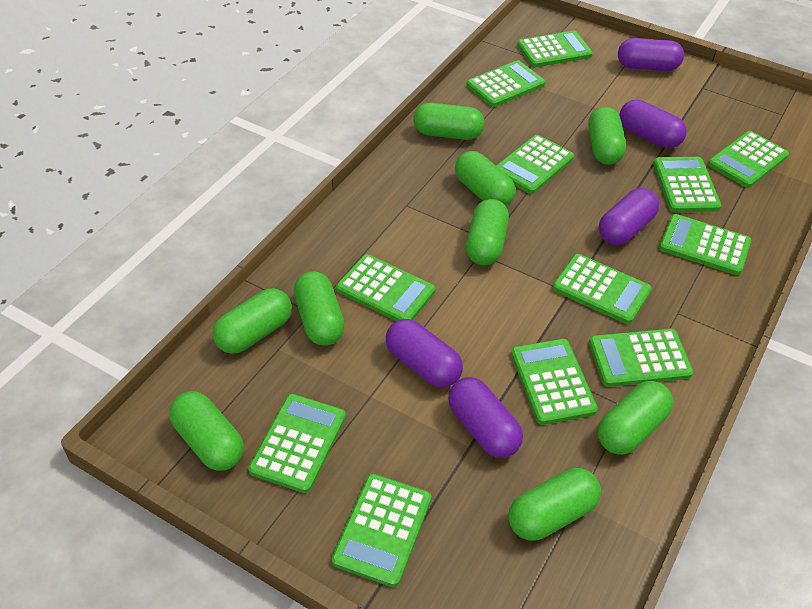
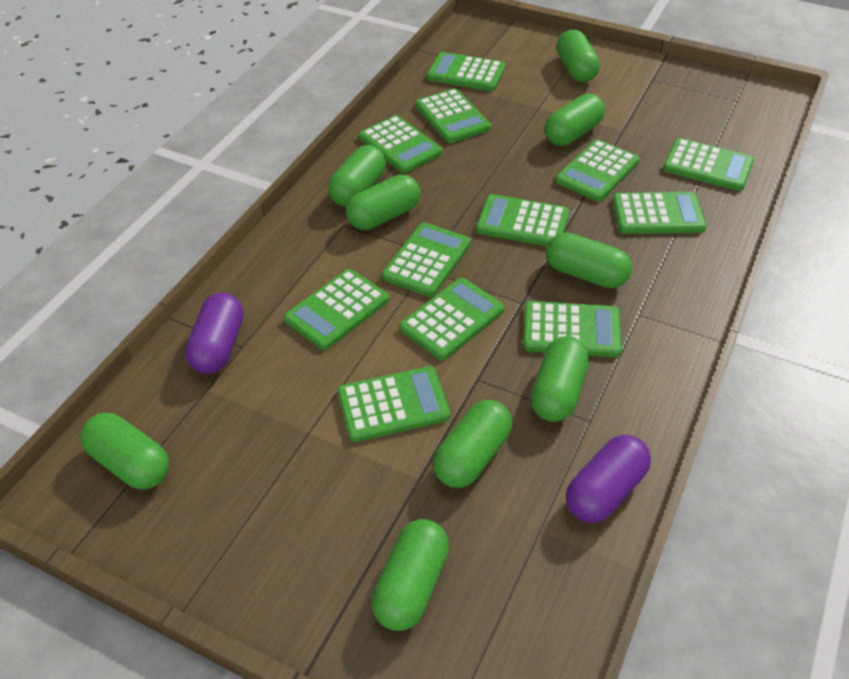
purple capsule: 5 -> 2

